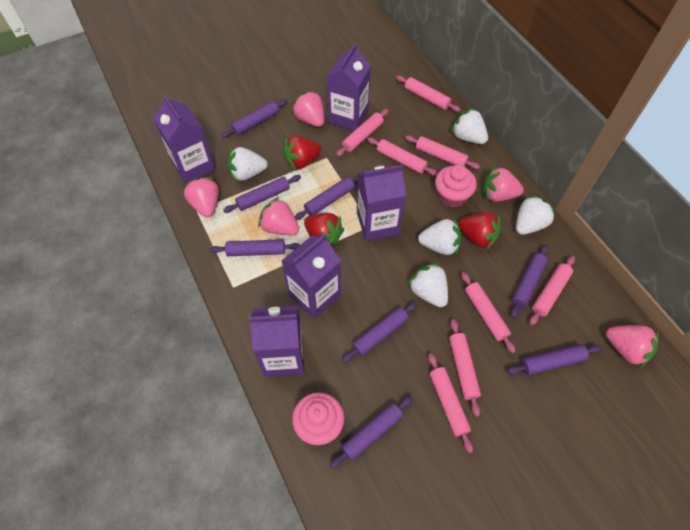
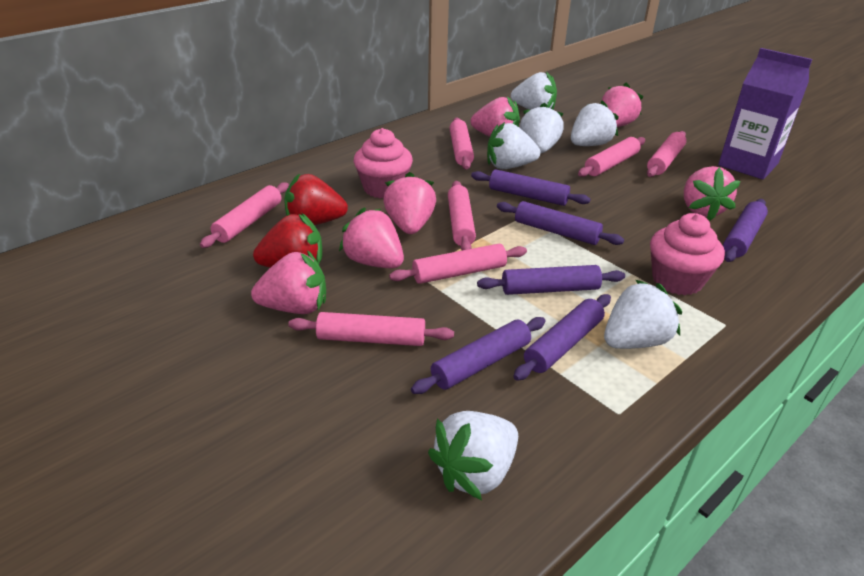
pink rolling pin: 8 -> 7
pink strawberry: 5 -> 6
purple carton: 5 -> 1
purple rolling pin: 8 -> 6
red strawberry: 3 -> 2
white strawberry: 5 -> 6

